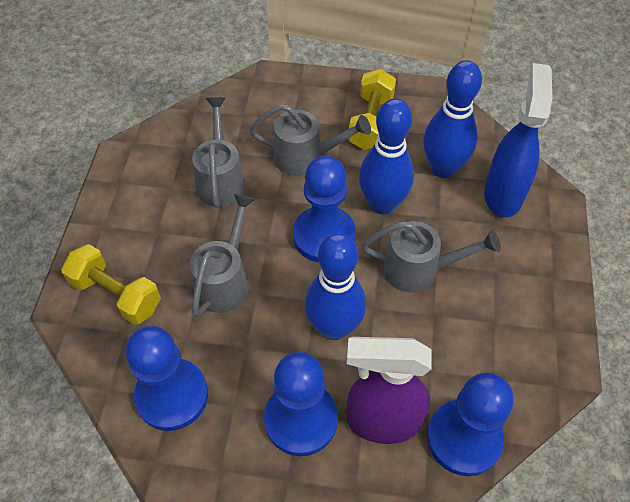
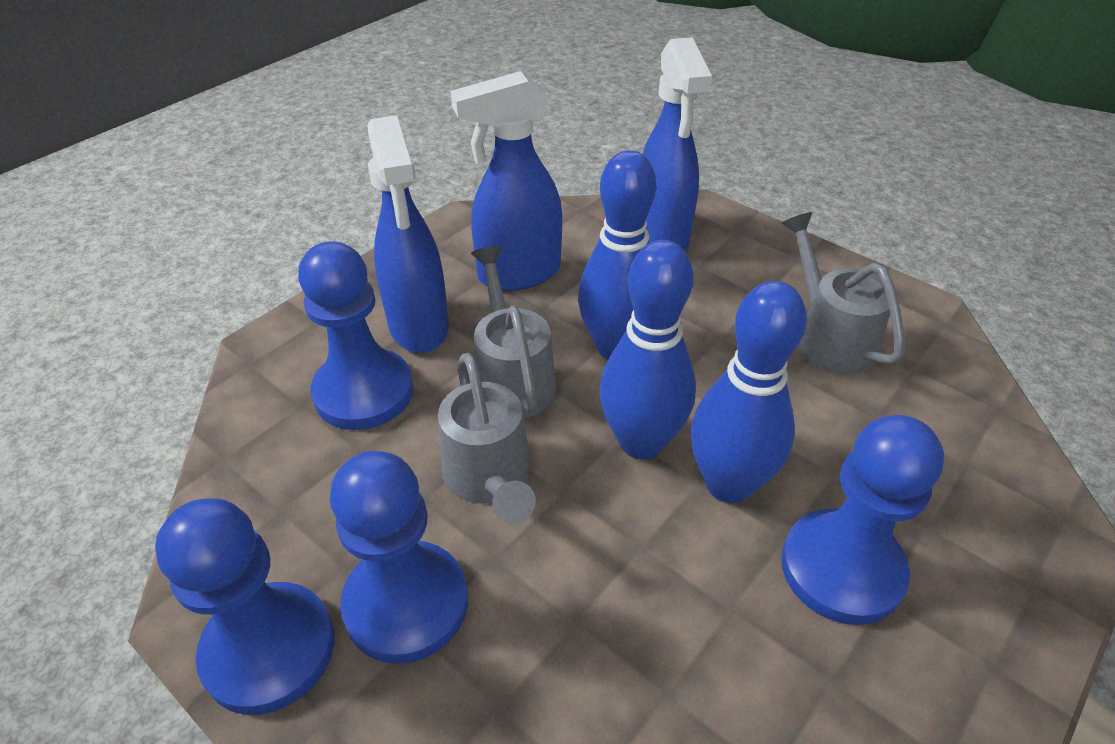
blue spray bottle: 1 -> 3
grey watering can: 4 -> 3
purple spray bottle: 1 -> 0
yellow dumbbell: 2 -> 0

